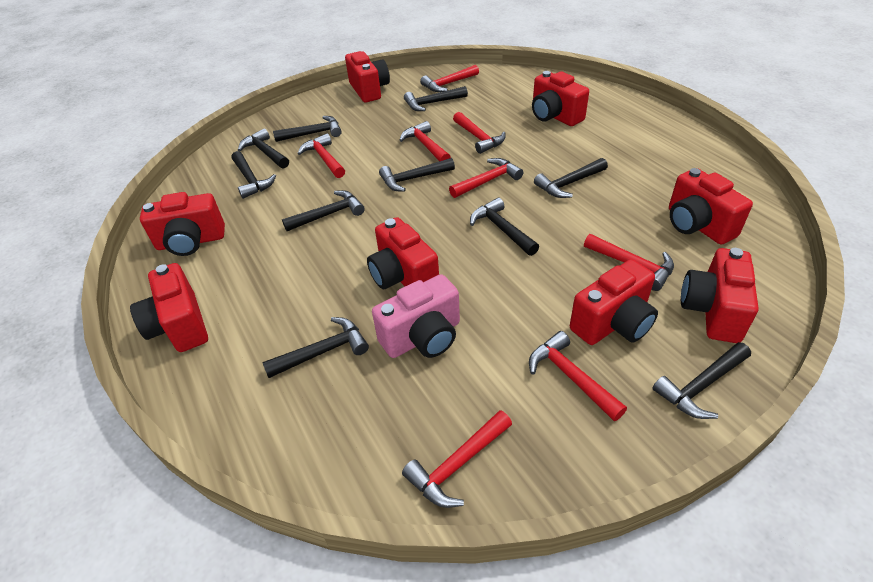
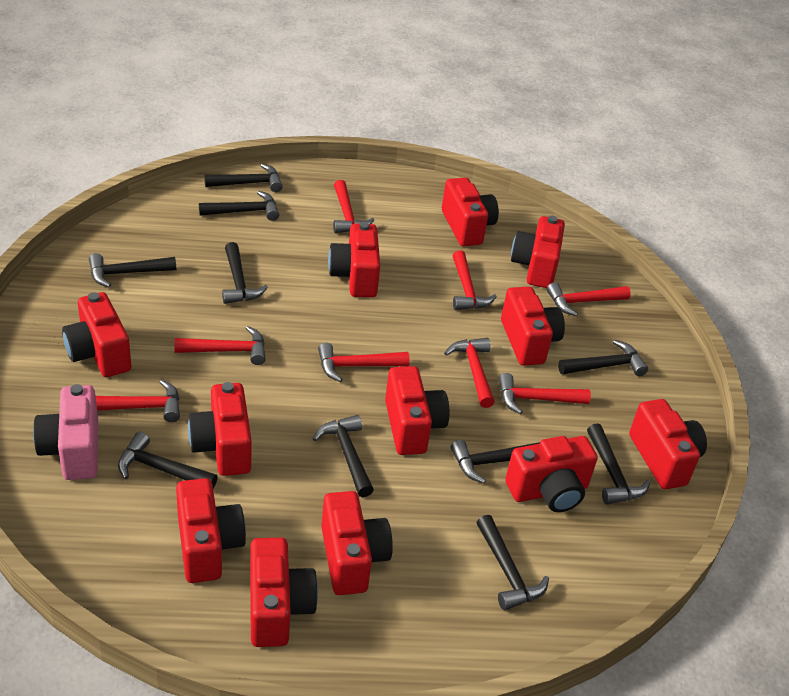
red camera: 8 -> 12

